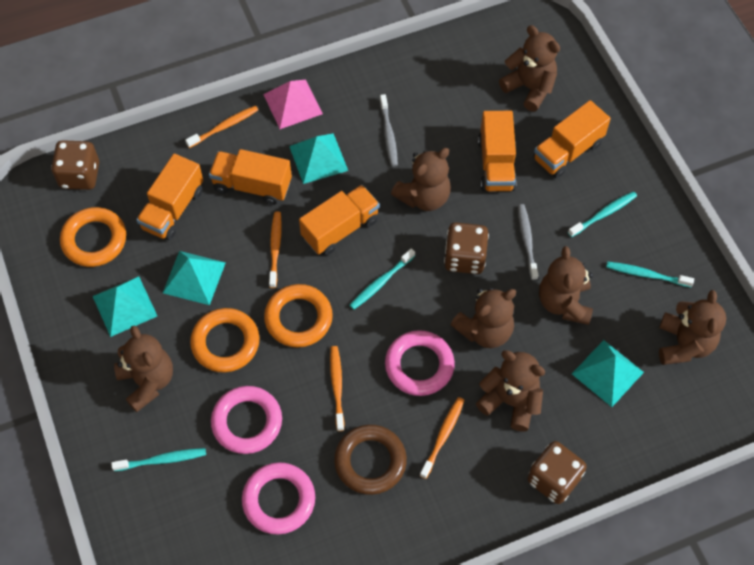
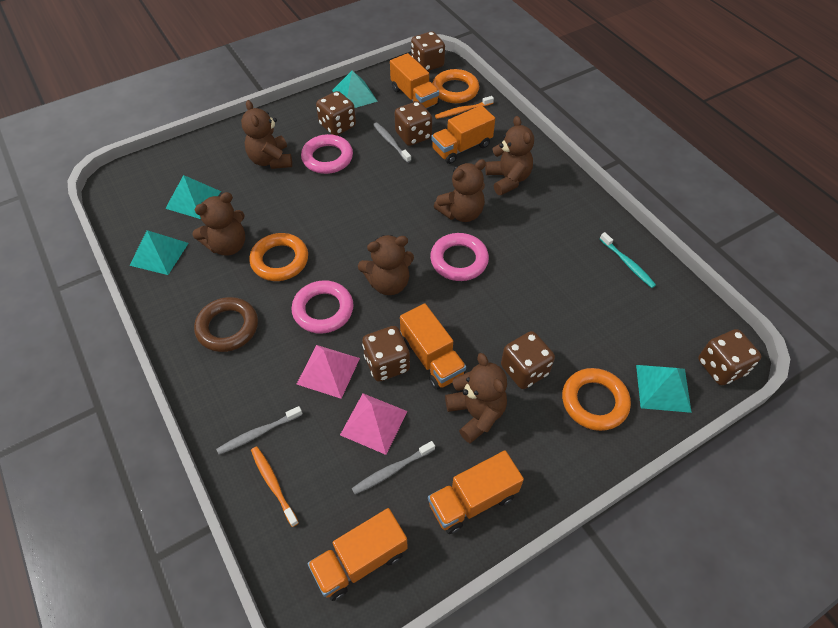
brown dice: 3 -> 6
brown teddy bear: 7 -> 6
grey toothbrush: 2 -> 3
orange toothbrush: 4 -> 2
pink pyramid: 1 -> 2
turquoise toothbrush: 4 -> 1

